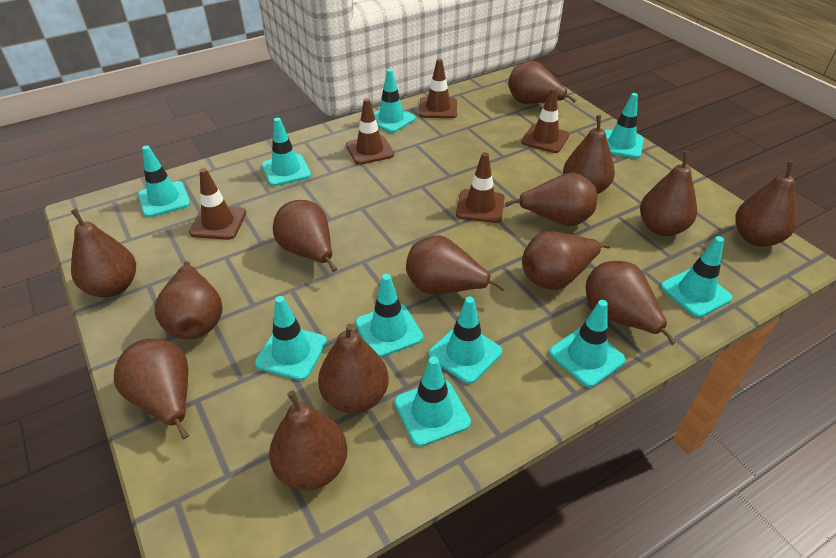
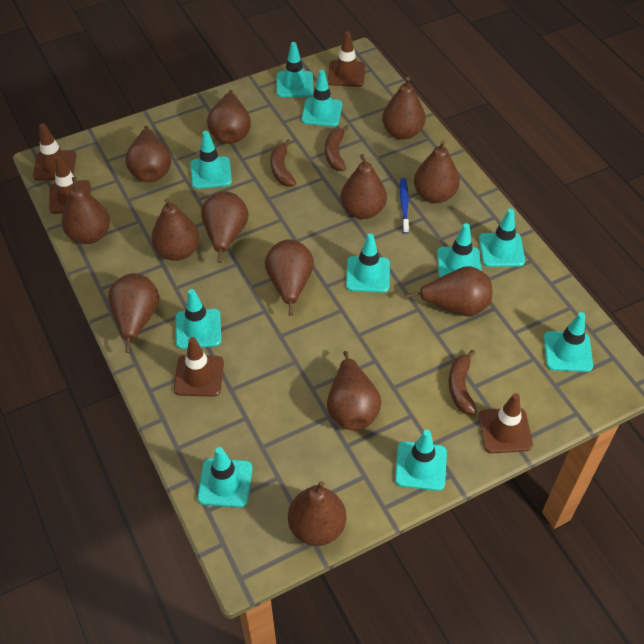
blue toothbrush: 0 -> 1
brown banana: 0 -> 3
brown pear: 14 -> 13

